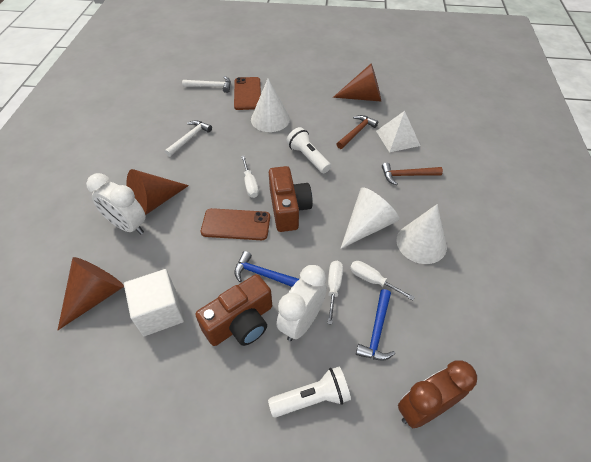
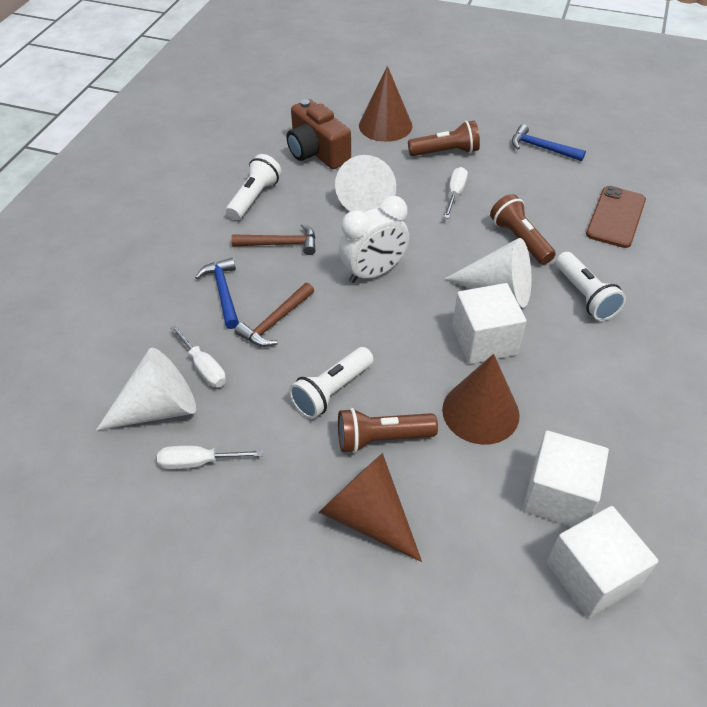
brown camera: 2 -> 1
brown clock: 1 -> 0
brown flashlight: 0 -> 3
brown phone: 2 -> 1
white clock: 2 -> 1
white cube: 1 -> 3
white flashlight: 2 -> 3
white hammer: 2 -> 0
white pyramid: 1 -> 0

